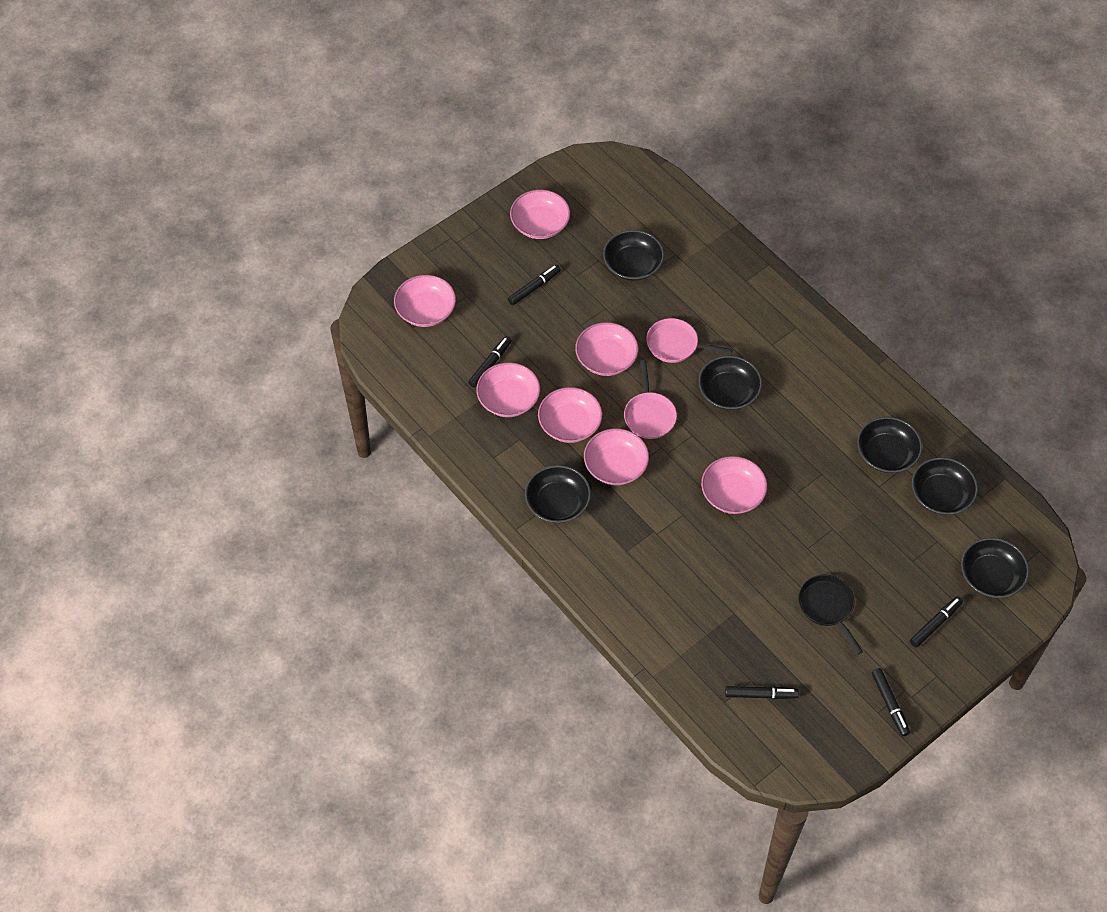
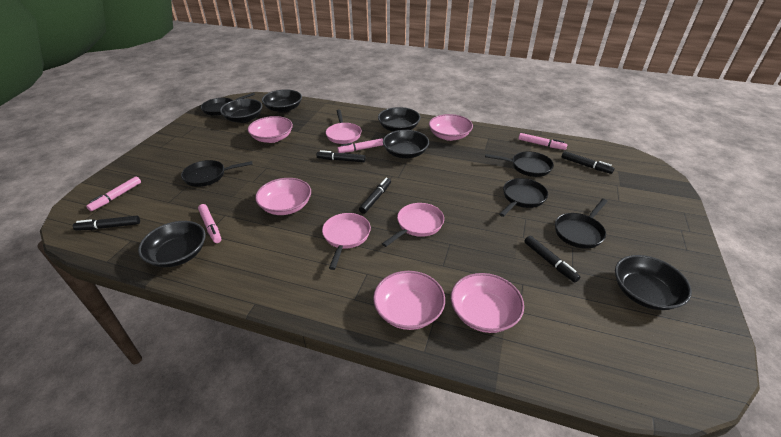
black pan: 1 -> 5
pink bowl: 7 -> 5
pink marker: 0 -> 4
pink pan: 2 -> 3

